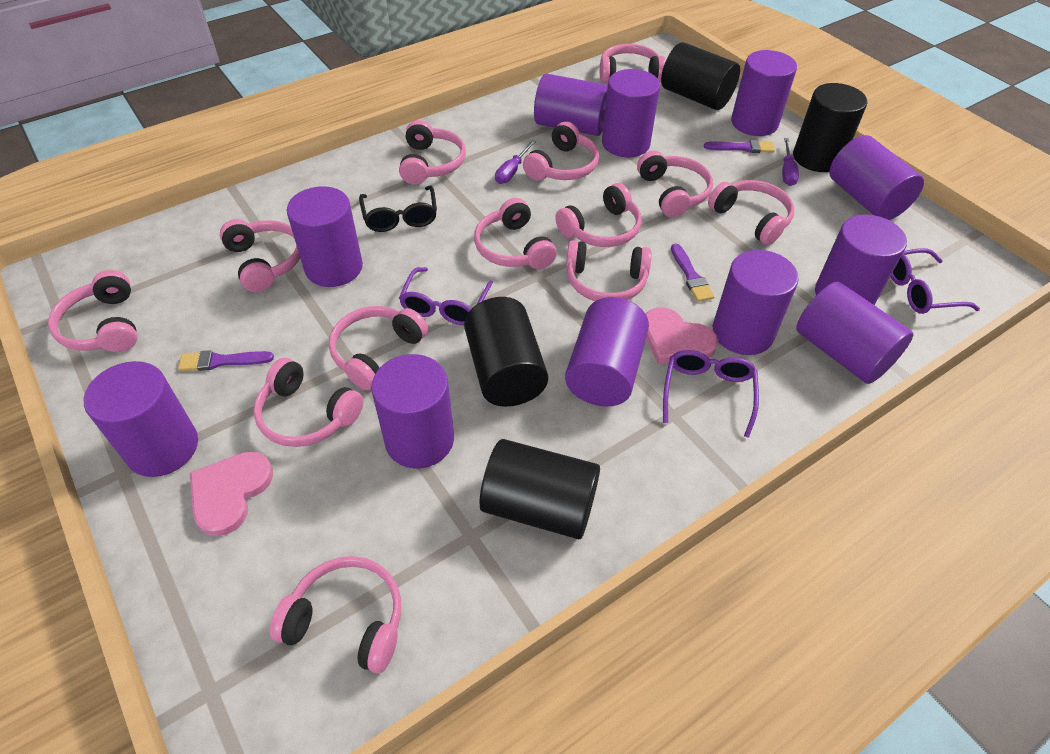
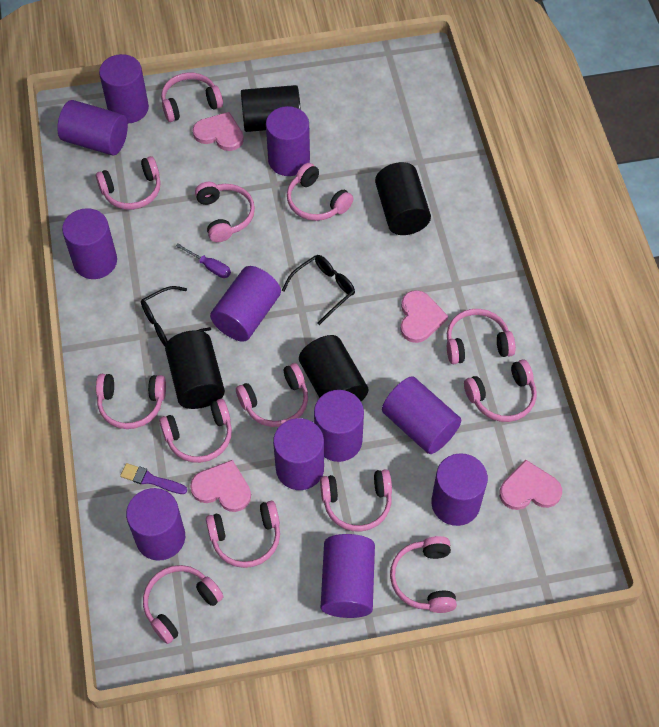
black glasses: 1 -> 2
pink heart: 2 -> 4
purple brush: 3 -> 1
purple glasses: 3 -> 0
purple screwdriver: 2 -> 1

